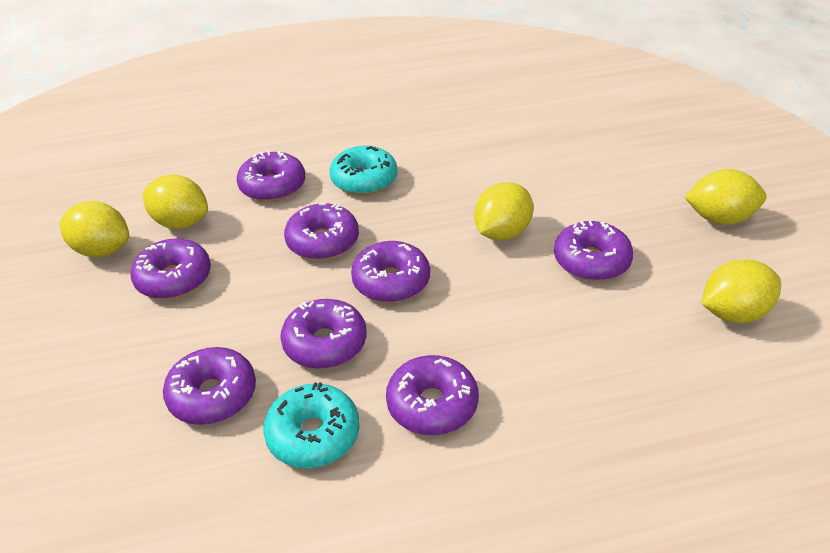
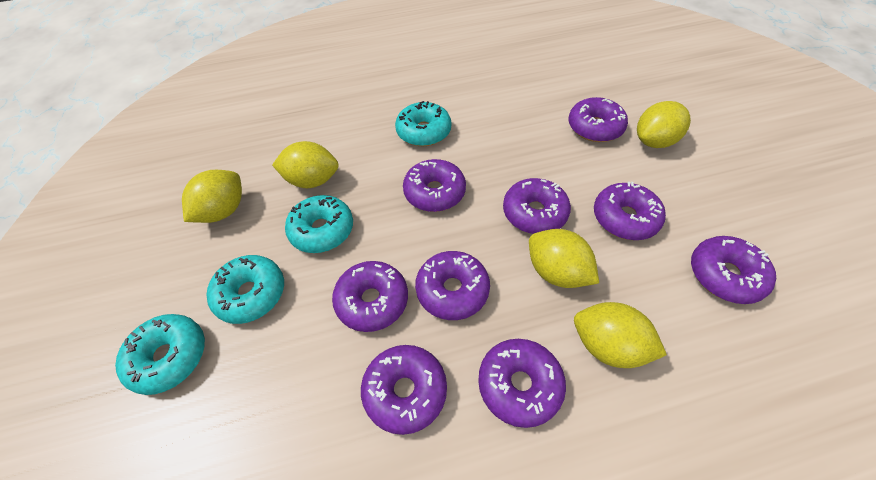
purple donut: 8 -> 9
turquoise donut: 2 -> 4

